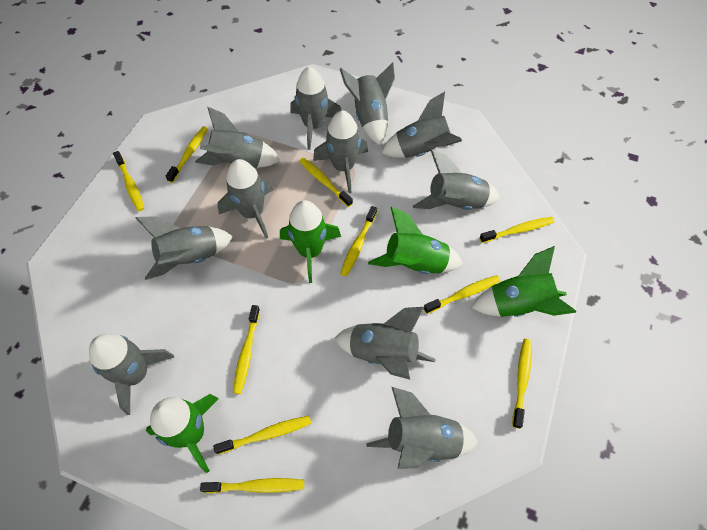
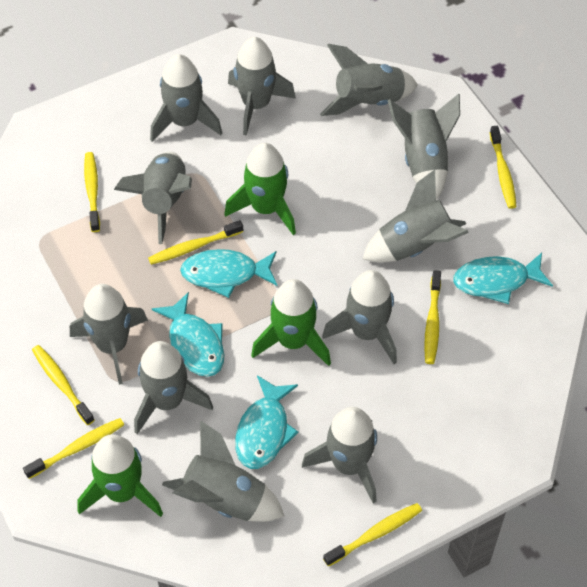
green rocket: 4 -> 3
turquoise fish: 0 -> 4
yellow toothbrush: 10 -> 7

